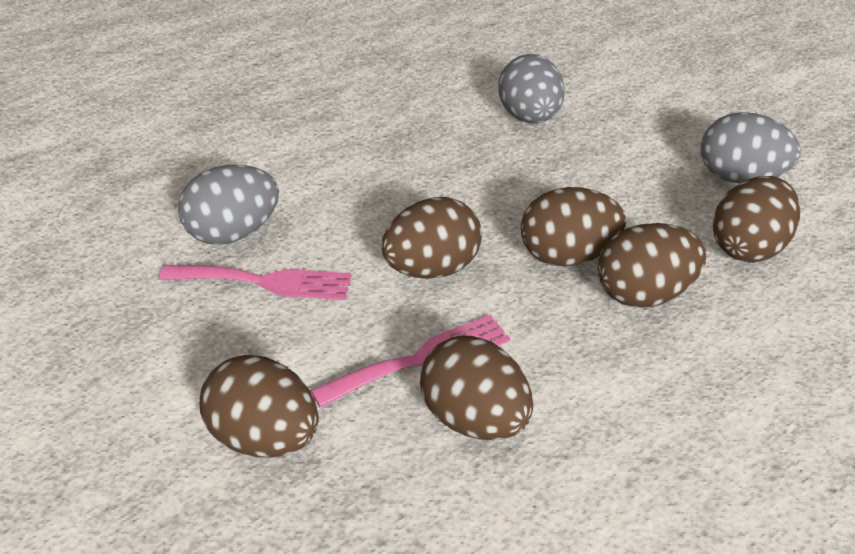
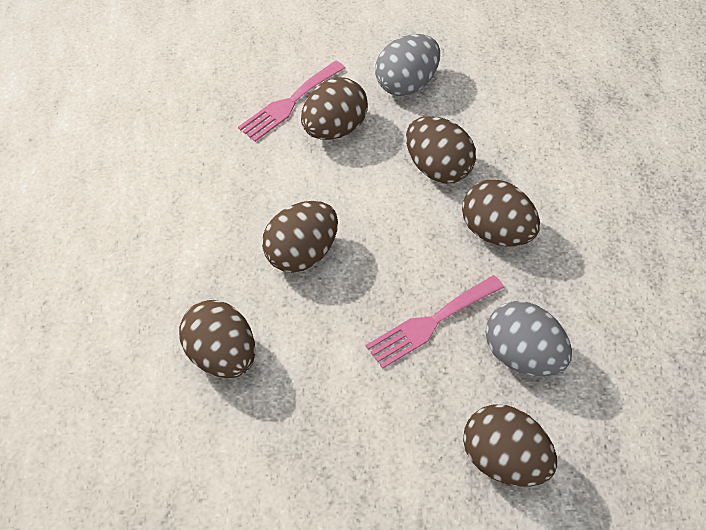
grey egg: 3 -> 2

